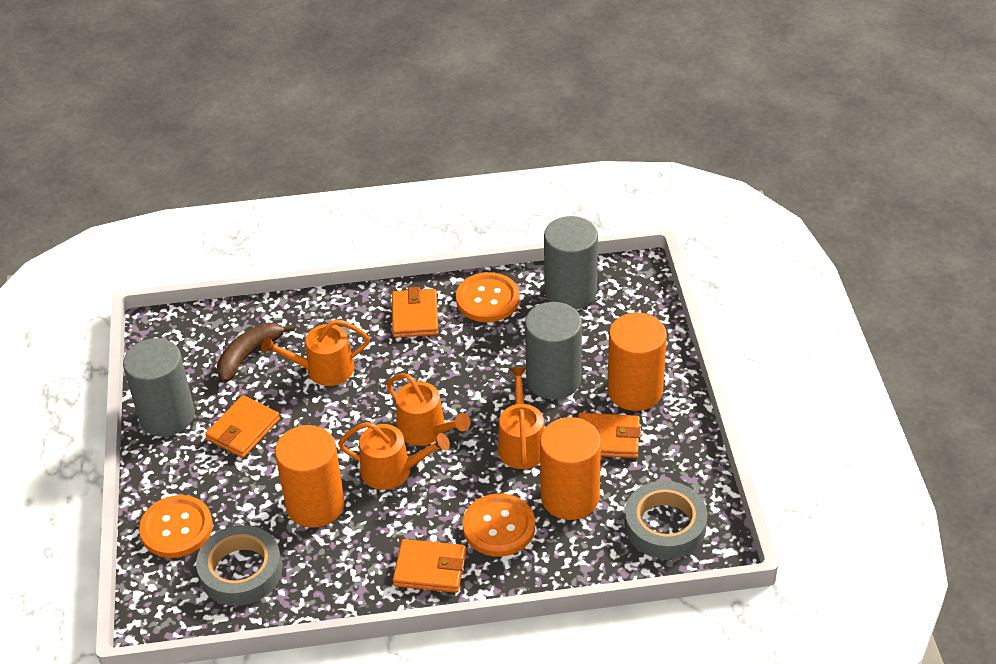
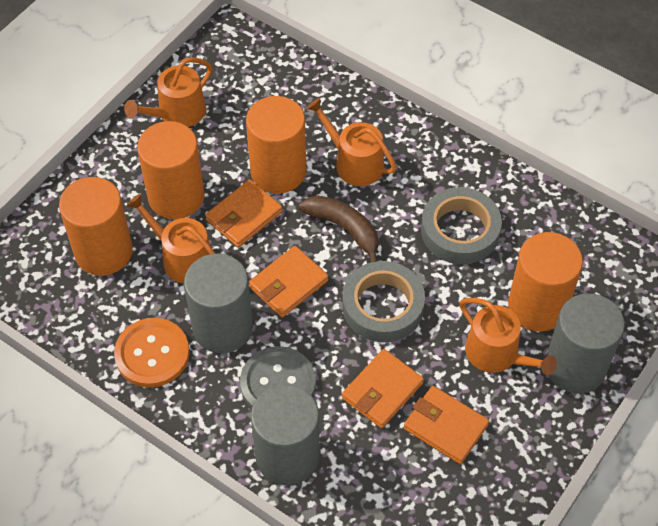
grey button: 0 -> 1
orange button: 3 -> 1
orange cylinder: 3 -> 4

